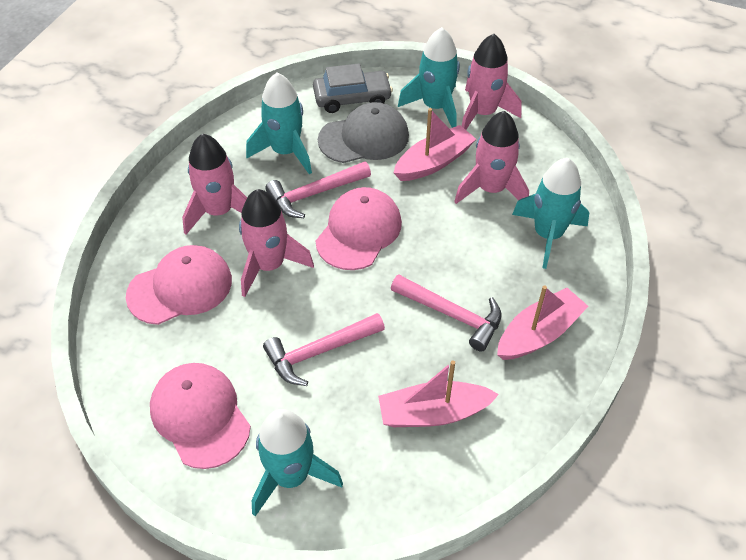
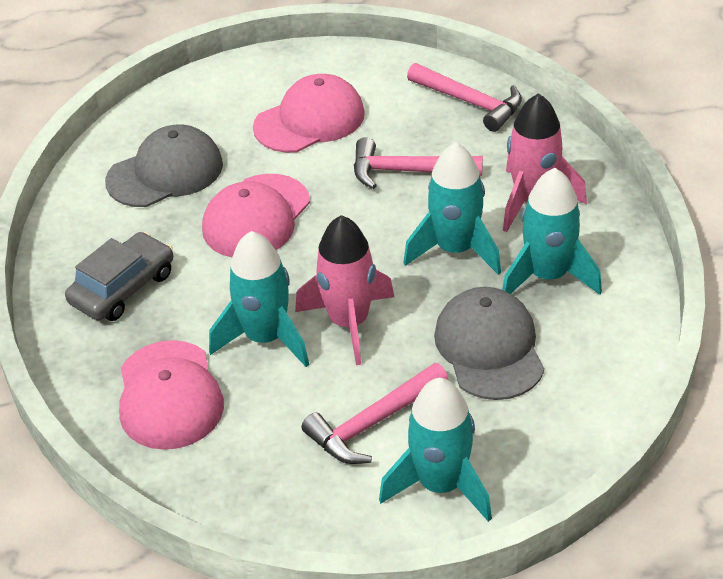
grey cap: 1 -> 2
pink boat: 3 -> 0
pink rocket: 4 -> 2

